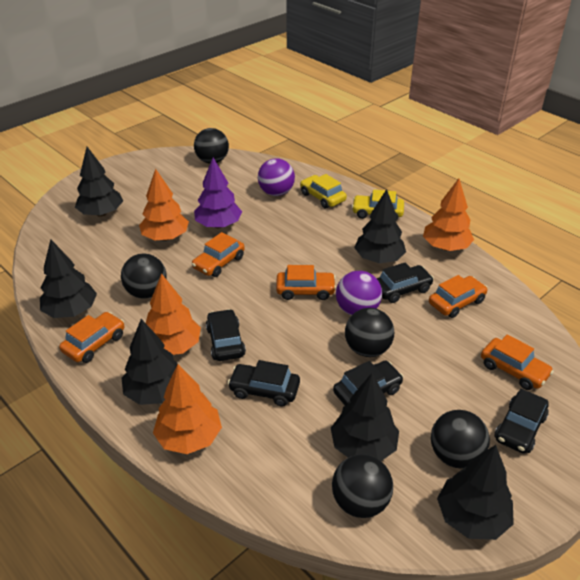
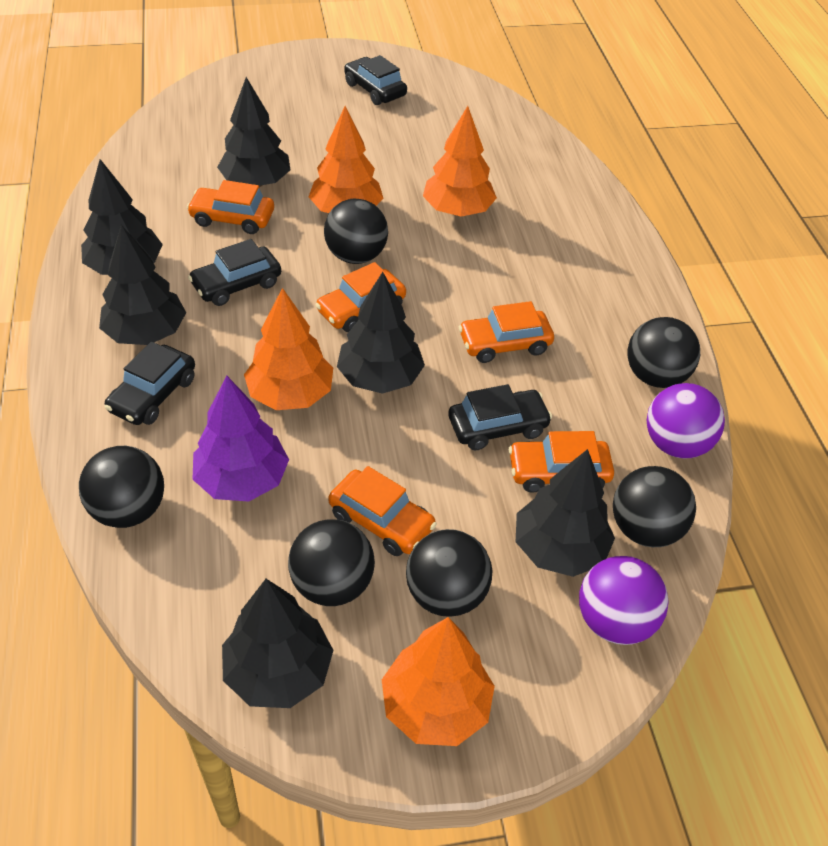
black ball: 5 -> 6
black car: 5 -> 4
yellow car: 2 -> 0

